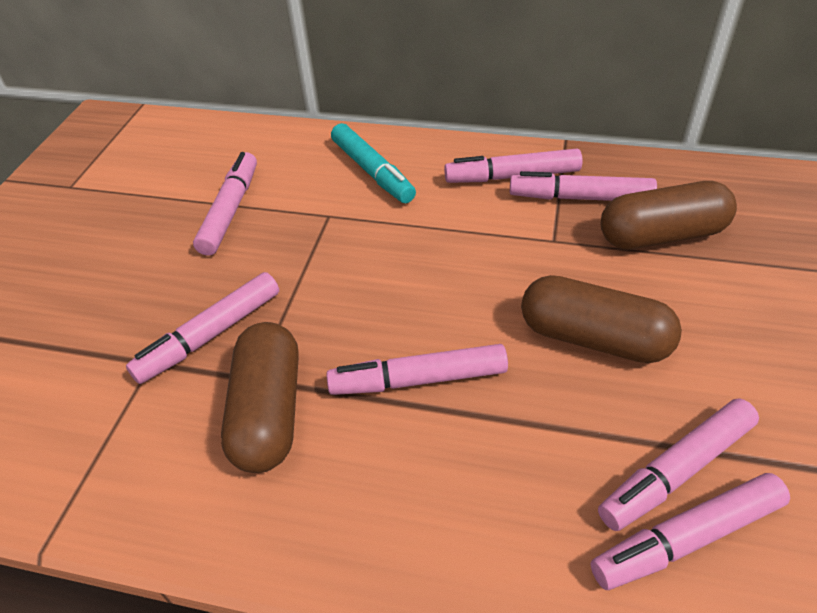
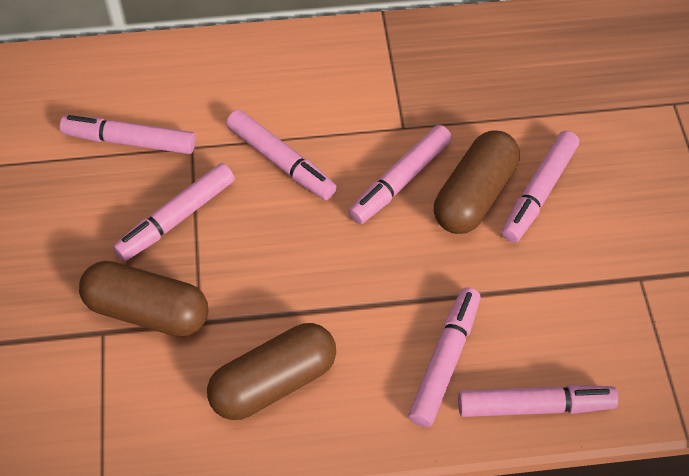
turquoise marker: 1 -> 0

